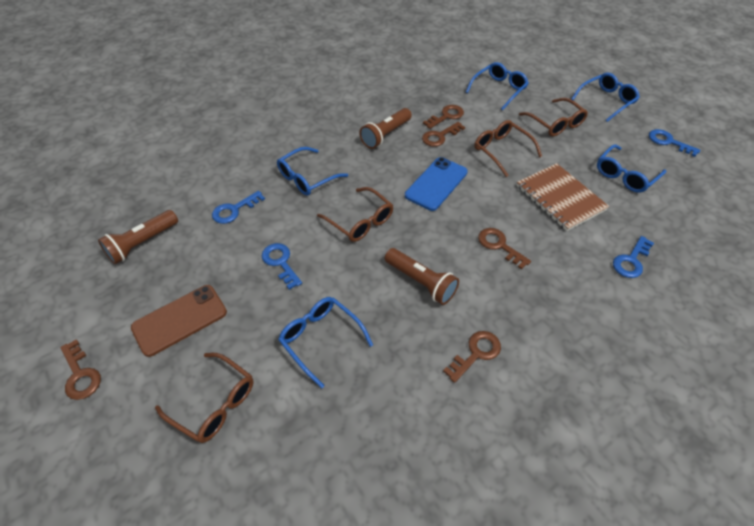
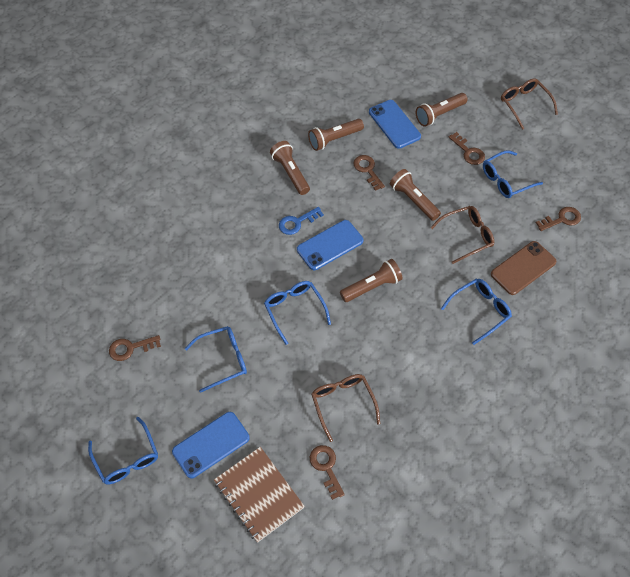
blue key: 4 -> 1
blue phone: 1 -> 3
brown flashlight: 3 -> 5
brown glasses: 4 -> 3

